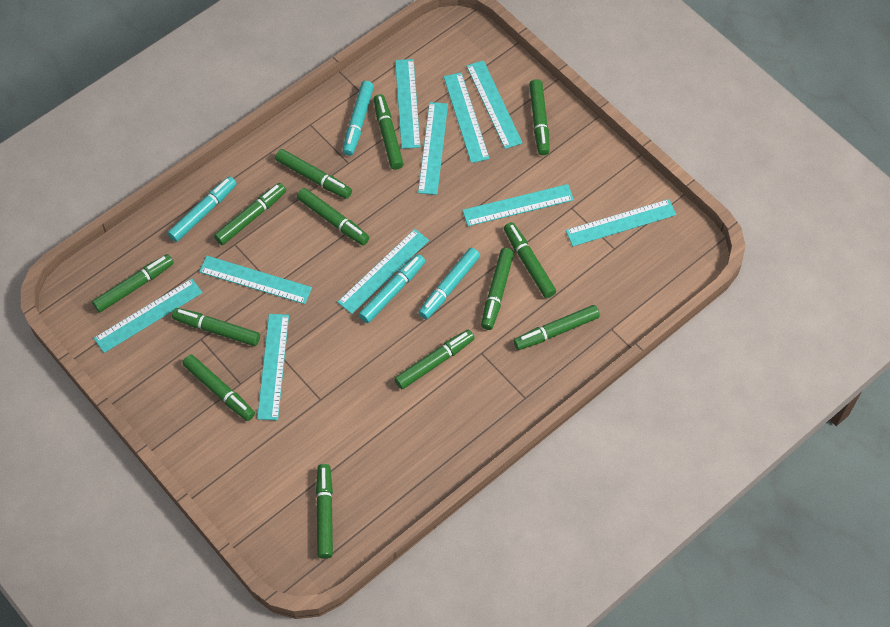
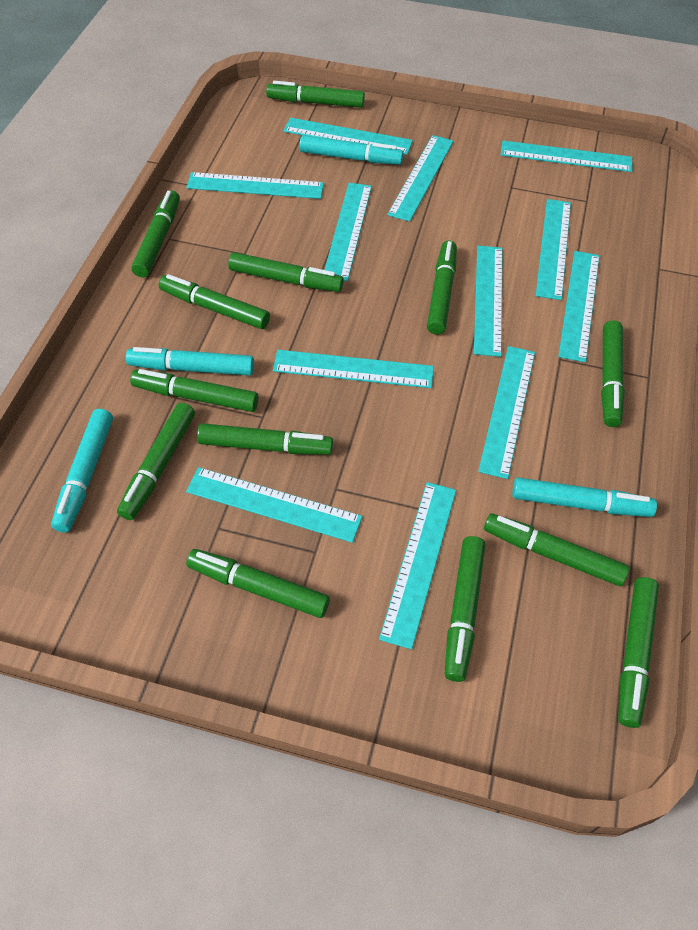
turquoise ruler: 10 -> 12

